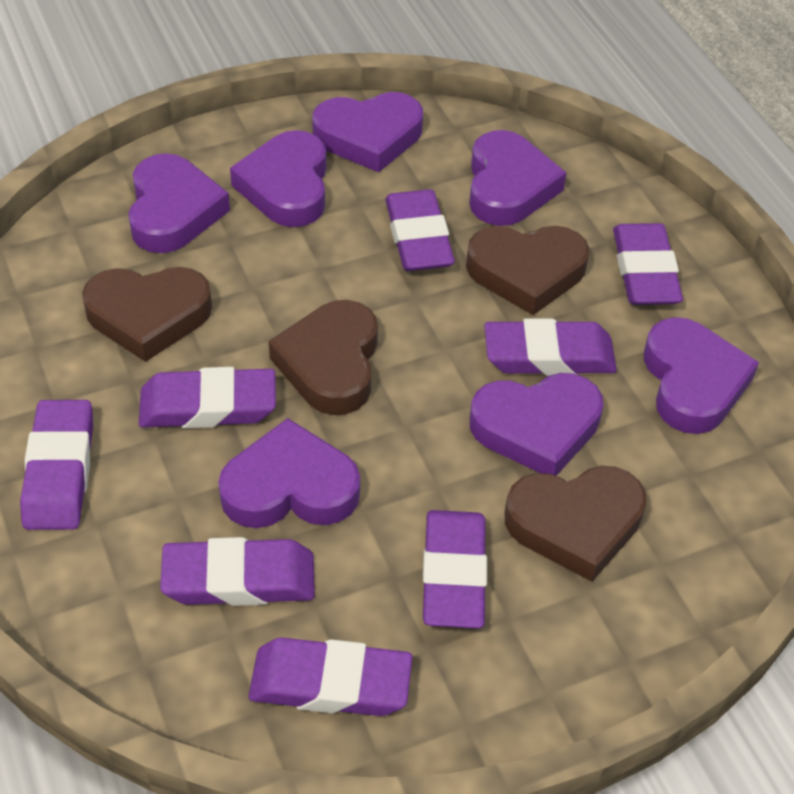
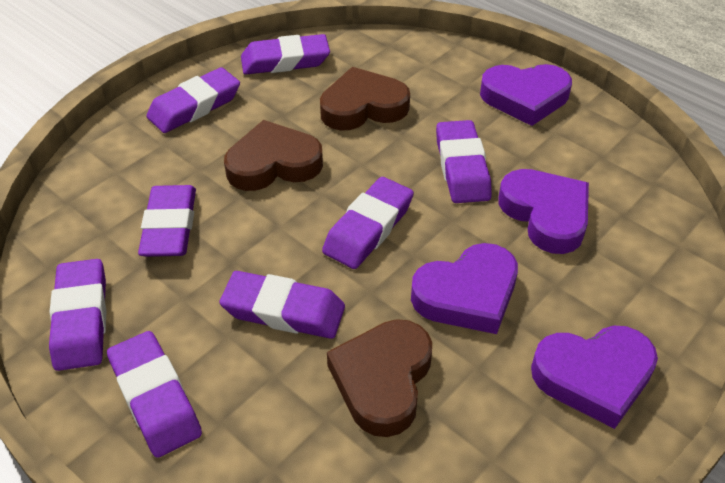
brown heart: 4 -> 3
purple heart: 7 -> 4

